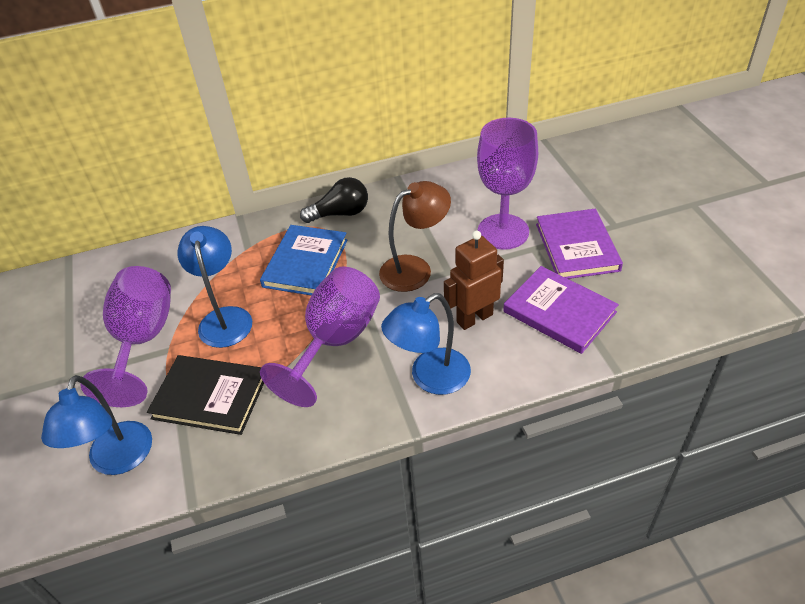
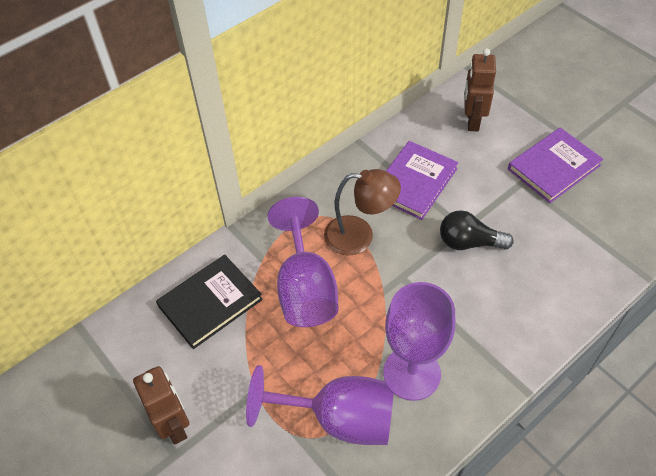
blue book: 1 -> 0
blue lamp: 3 -> 0
brown robot: 1 -> 2

